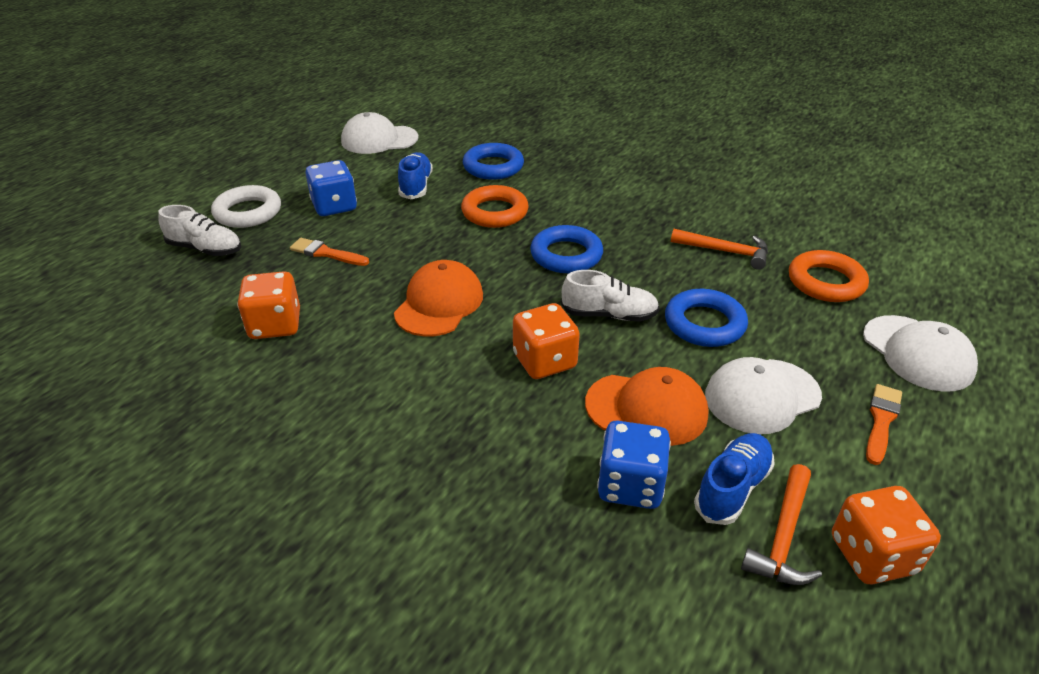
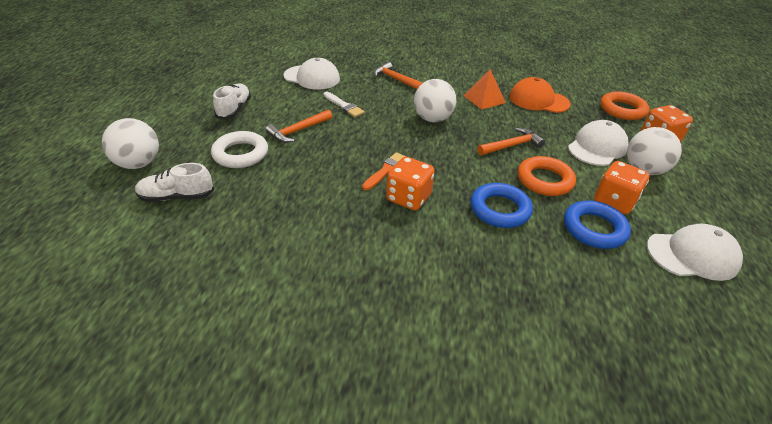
blue dice: 2 -> 0
blue ring: 3 -> 2
blue shoe: 2 -> 0
orange brush: 2 -> 1
orange cap: 2 -> 1
orange hammer: 2 -> 3
orange pyramid: 0 -> 1
white ball: 0 -> 3
white brush: 0 -> 1

